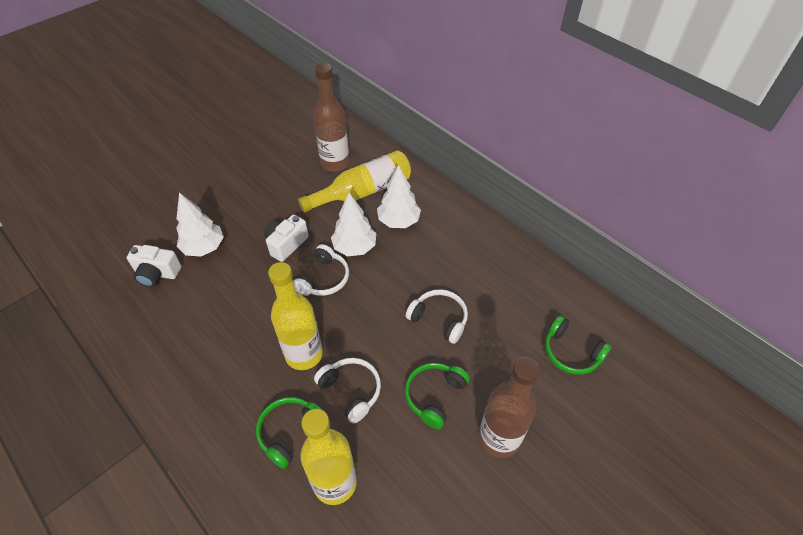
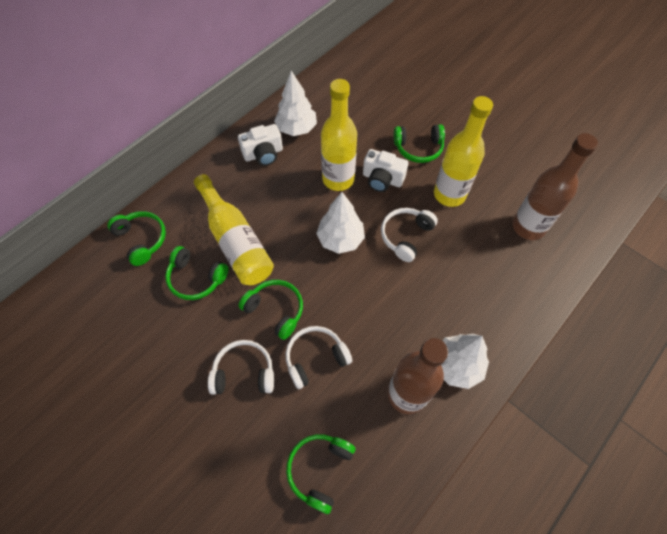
green headphones: 3 -> 5

